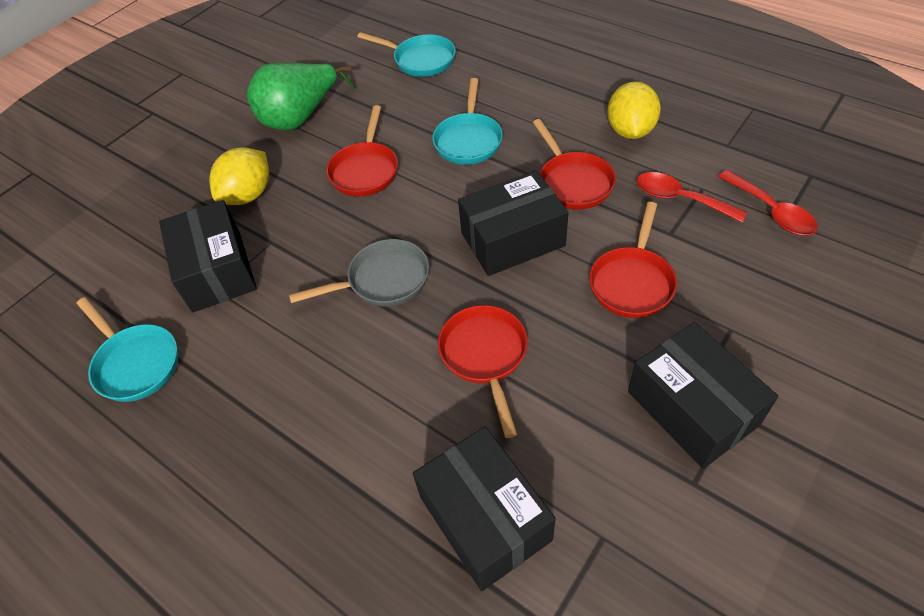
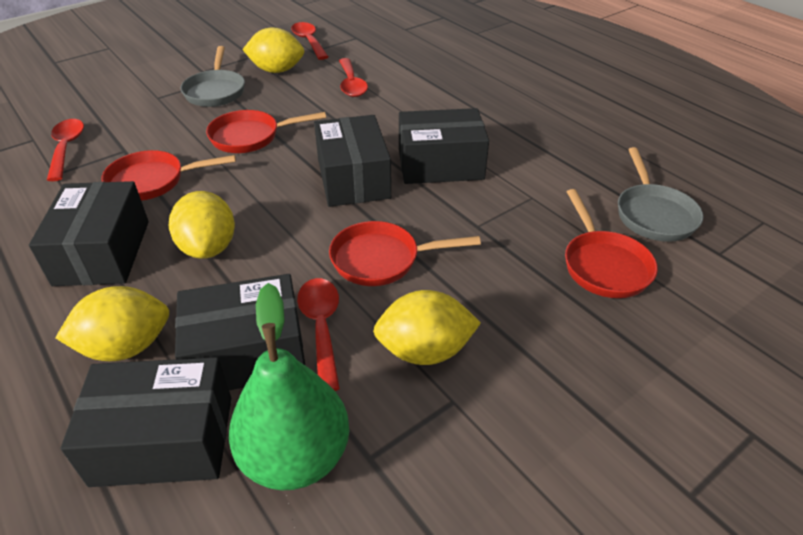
black box: 4 -> 5
grey pan: 1 -> 2
red spoon: 2 -> 4
turquoise pan: 3 -> 0
yellow lemon: 2 -> 4

